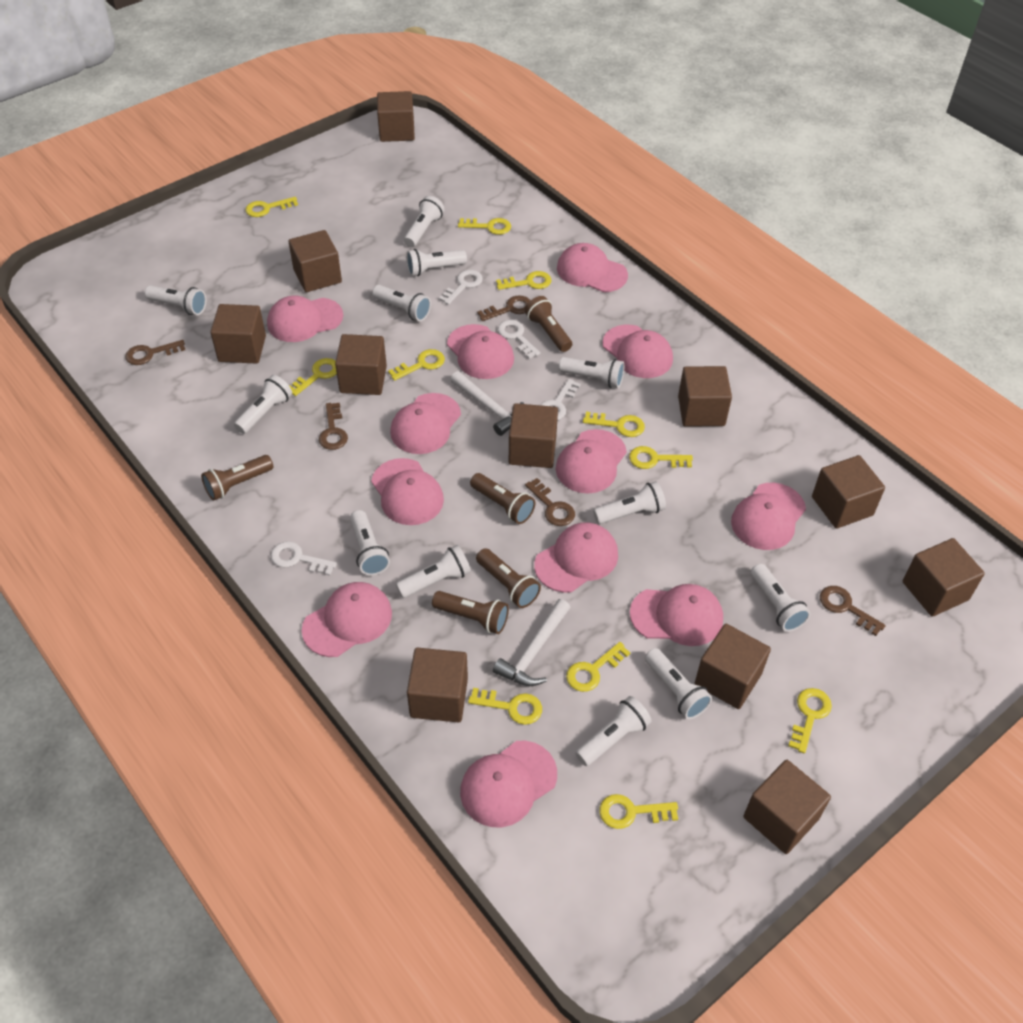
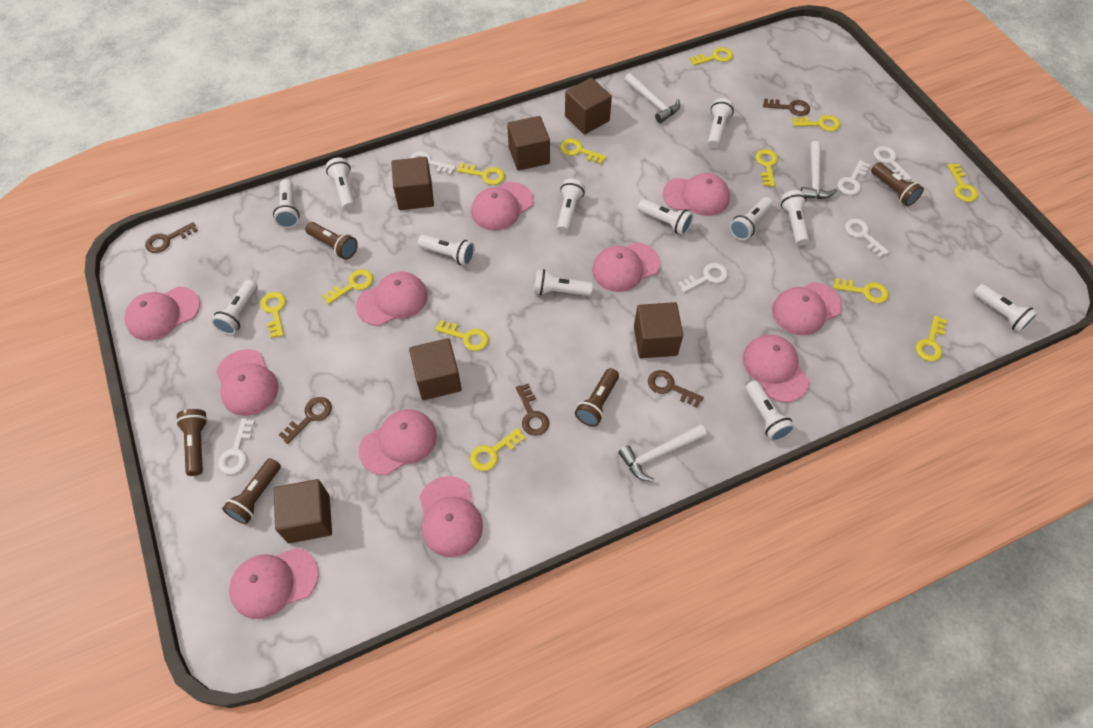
brown cube: 11 -> 6
pink cap: 12 -> 11
white hammer: 2 -> 3
white key: 4 -> 6
yellow key: 11 -> 12

